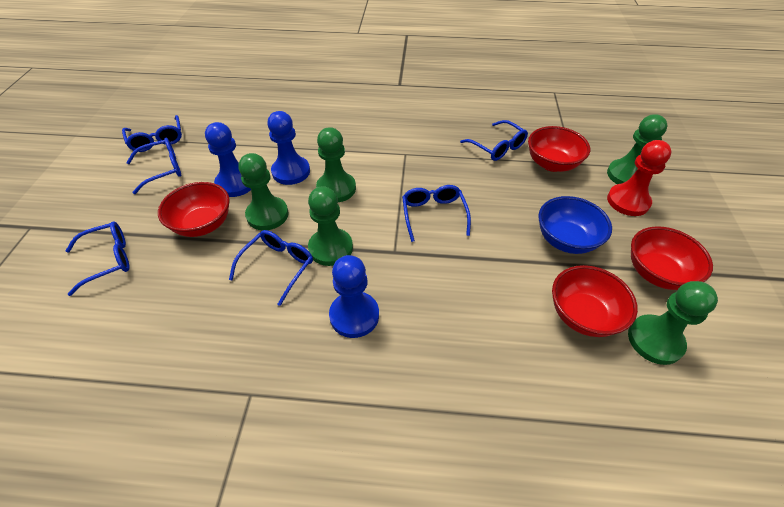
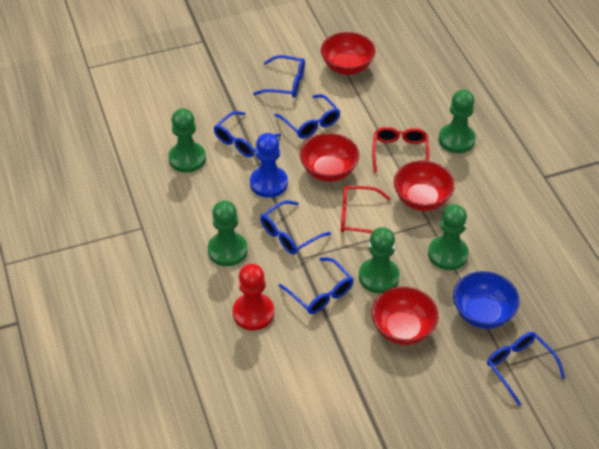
blue pawn: 3 -> 1
red glasses: 0 -> 2

